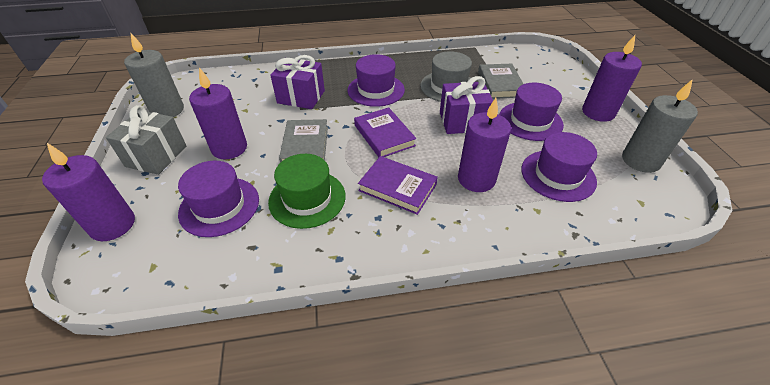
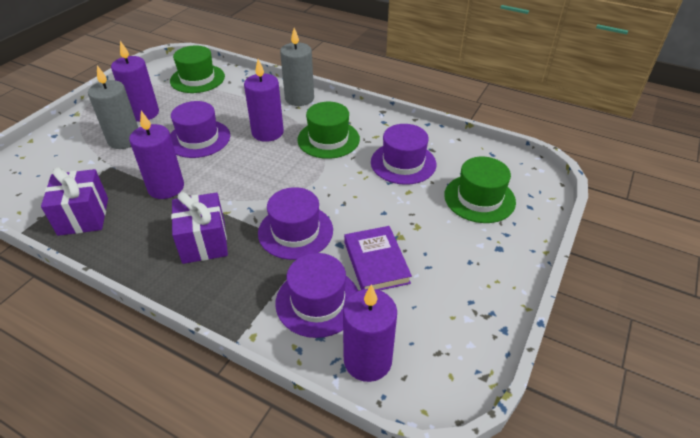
green hat: 1 -> 3
grey book: 2 -> 0
grey gift: 1 -> 0
grey hat: 1 -> 0
purple book: 2 -> 1

